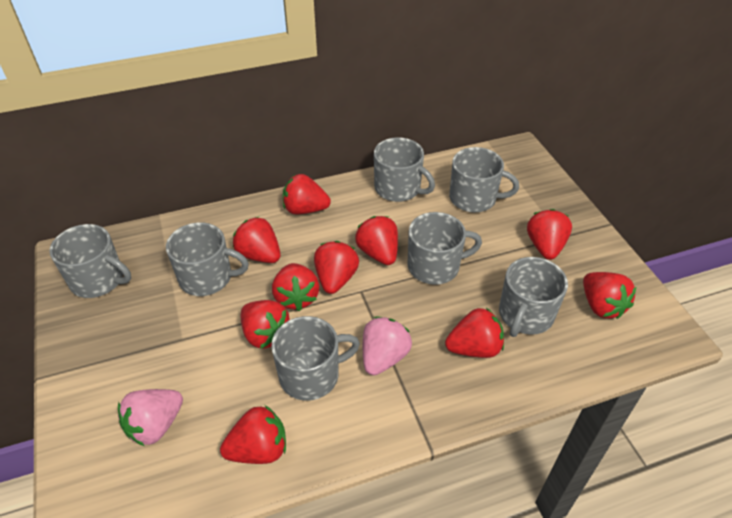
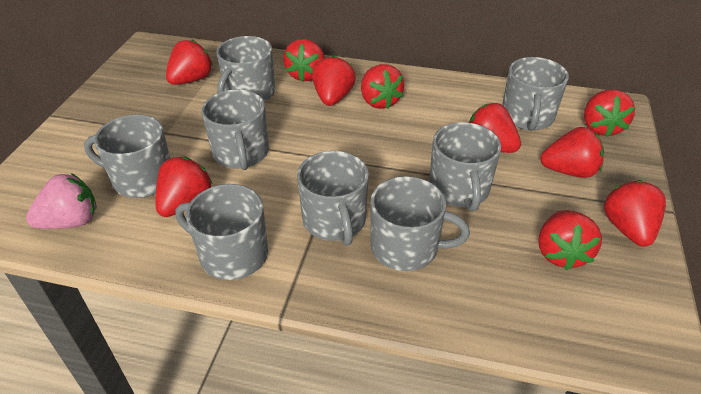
grey mug: 7 -> 8
pink strawberry: 2 -> 1

